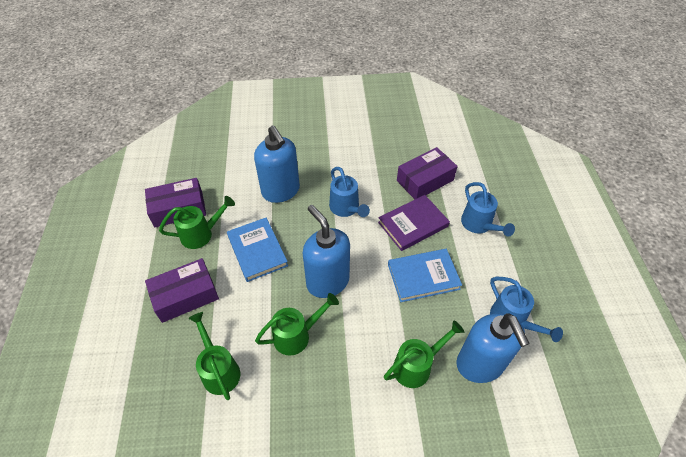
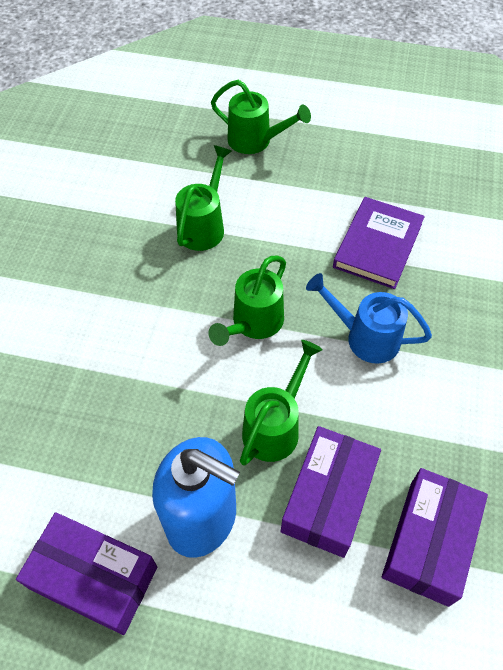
blue book: 2 -> 0
blue soap dispenser: 3 -> 1
blue watering can: 3 -> 1

